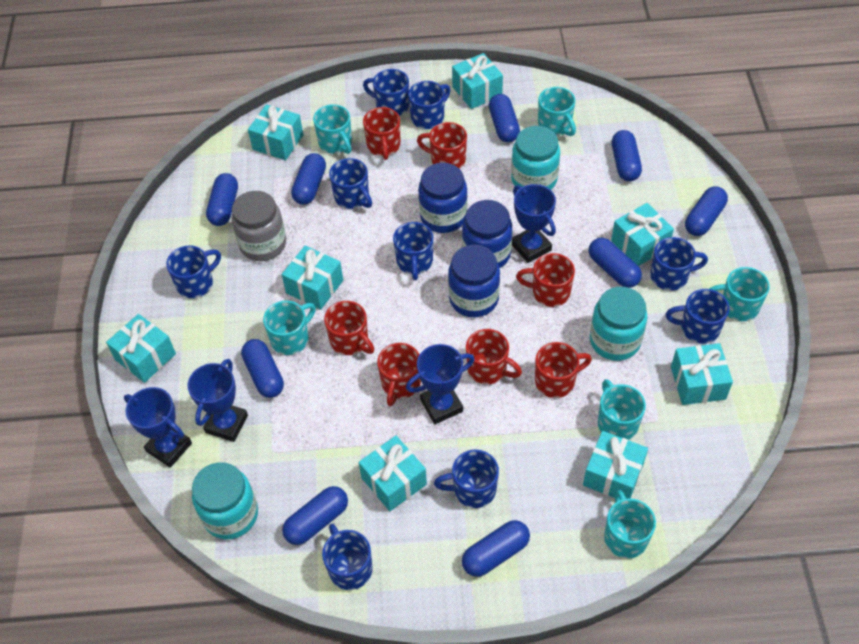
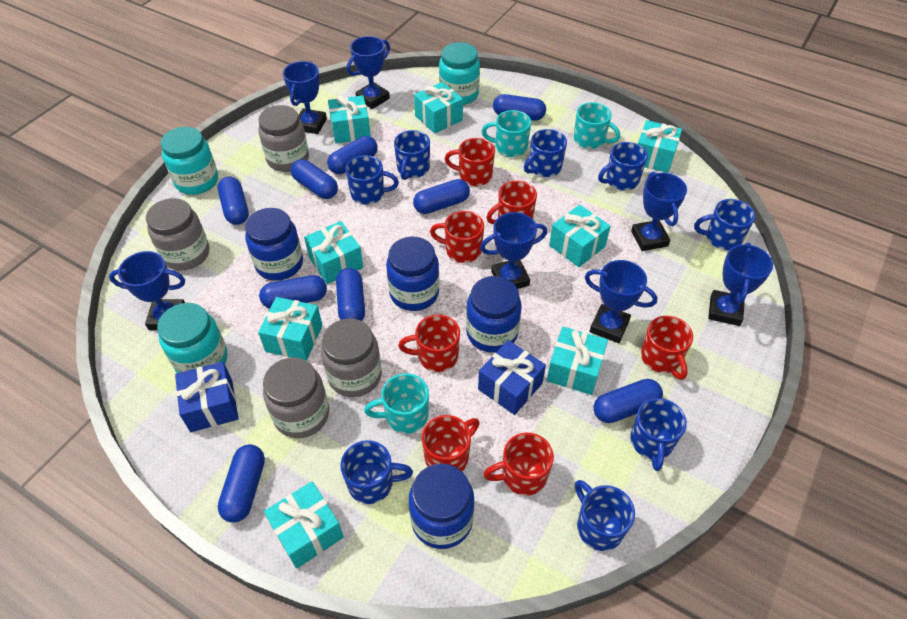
blue gift: 0 -> 2
blue jar: 3 -> 4
blue mug: 9 -> 8
blue trophy: 4 -> 7
grey jar: 1 -> 4
turquoise mug: 6 -> 3

